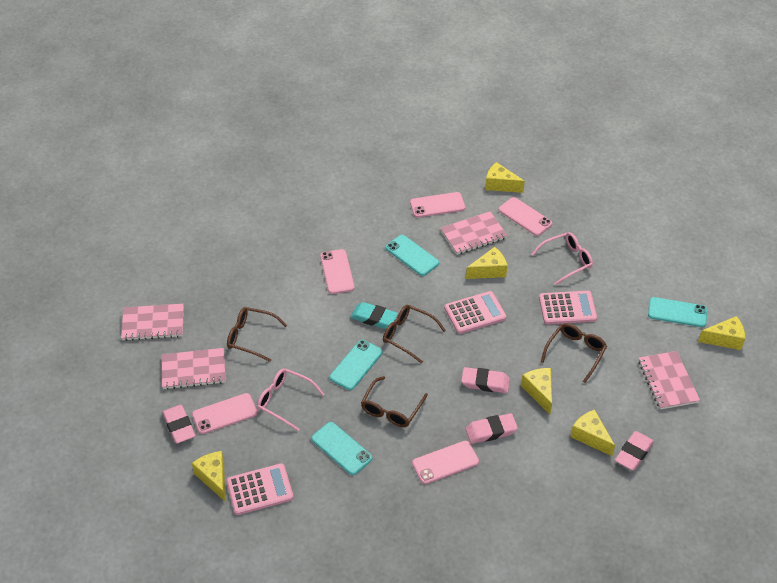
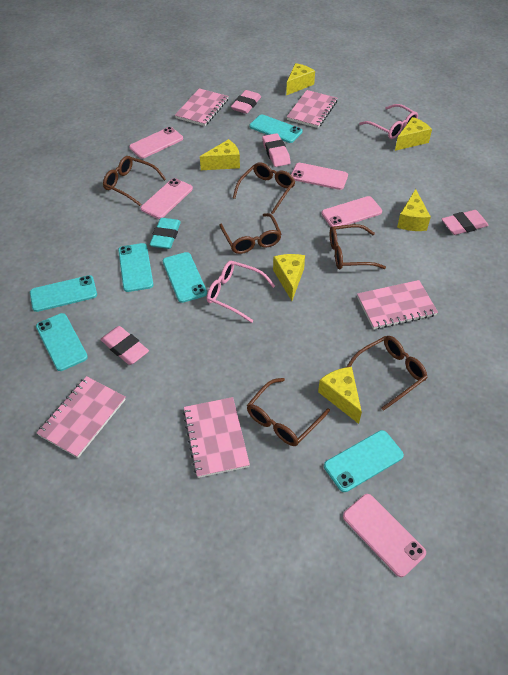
brown glasses: 4 -> 6
pink calculator: 3 -> 0
pink notebook: 4 -> 5
turquoise phone: 4 -> 6

